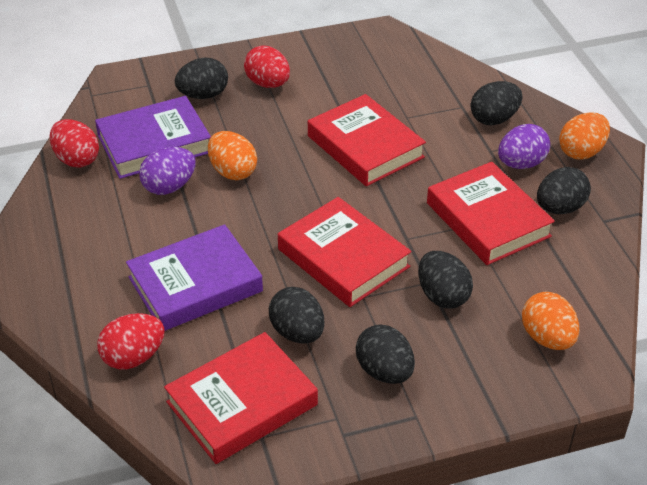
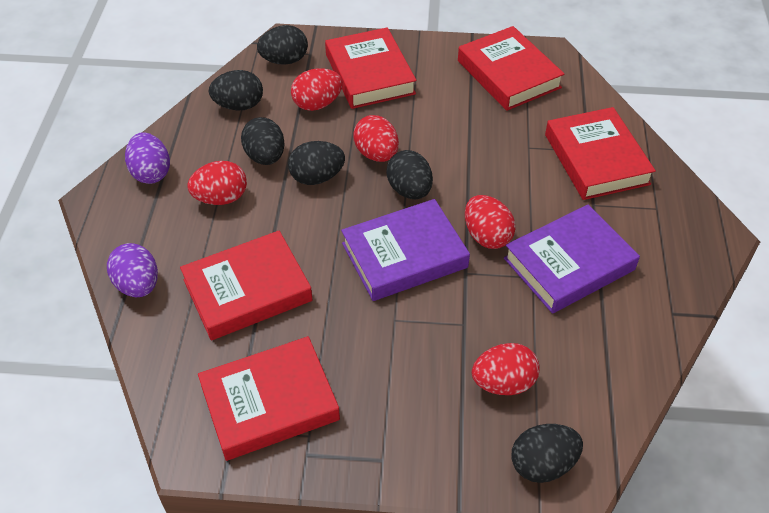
orange egg: 3 -> 0
red book: 4 -> 5
red egg: 3 -> 5

